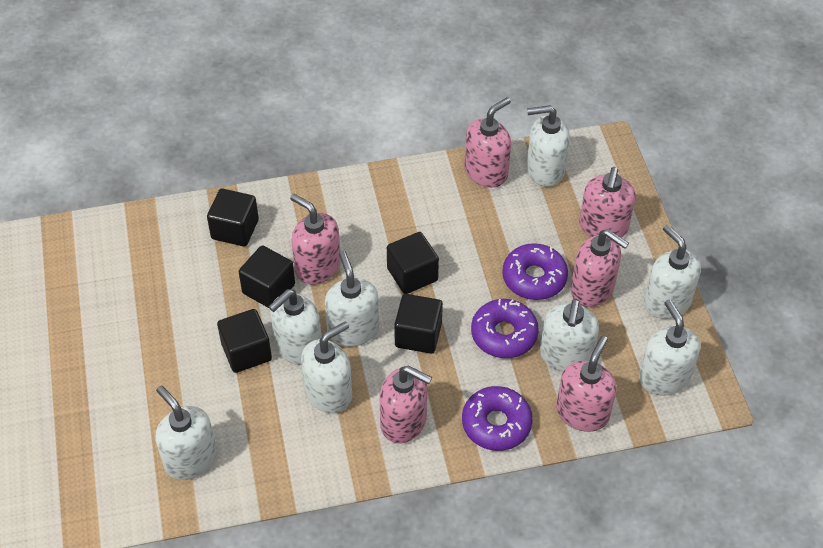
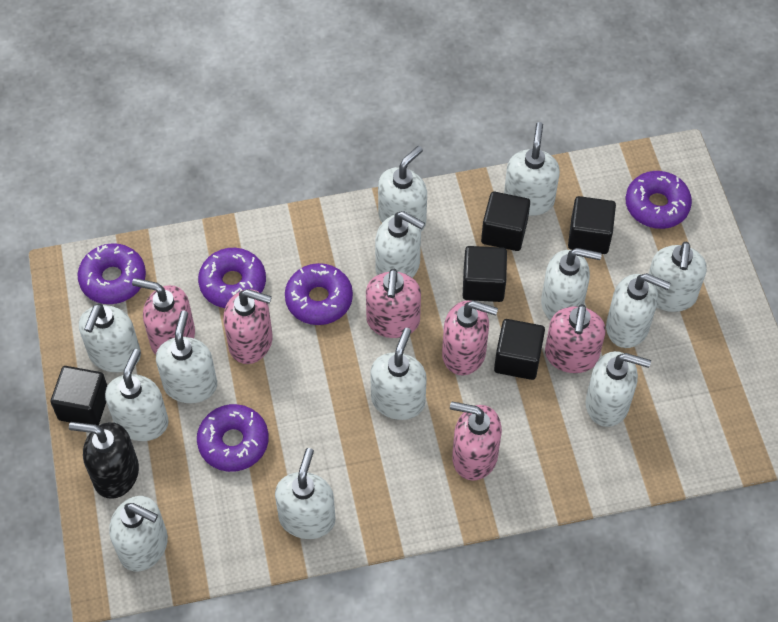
black soap dispenser: 0 -> 1
purple donut: 3 -> 5
white soap dispenser: 8 -> 13

